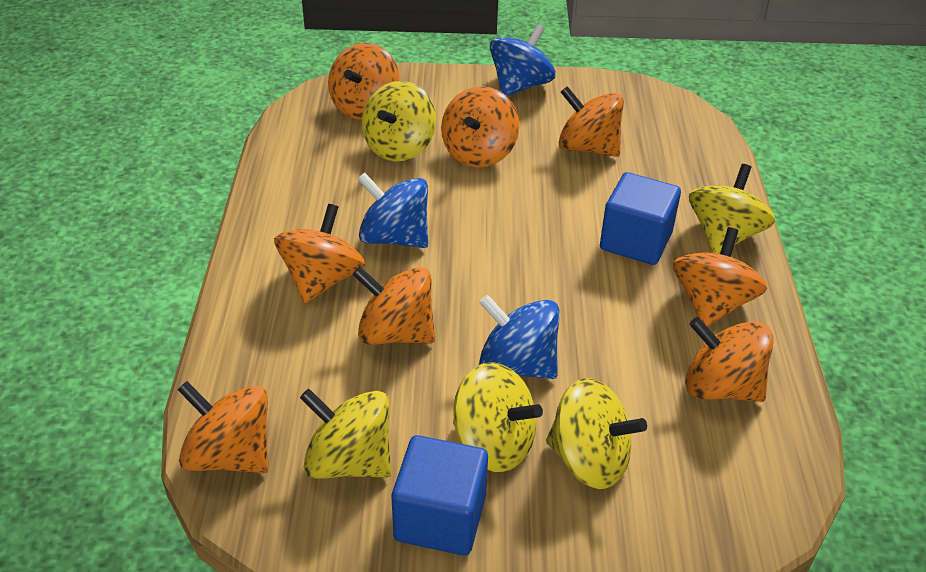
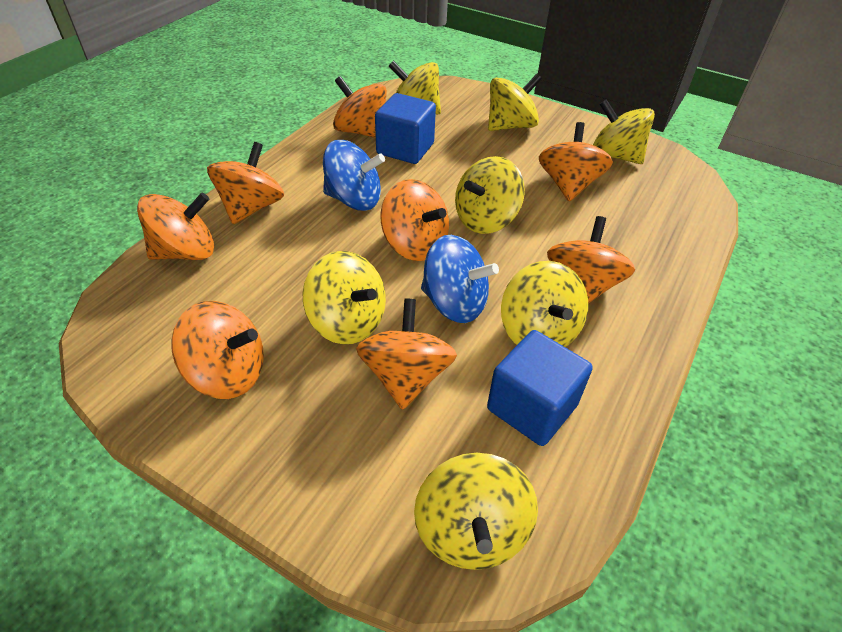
blue spinning top: 3 -> 2
yellow spinning top: 5 -> 7

